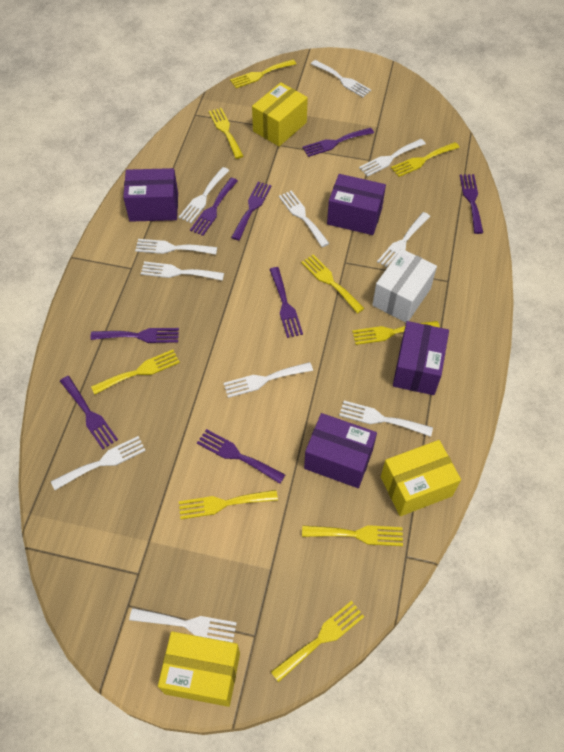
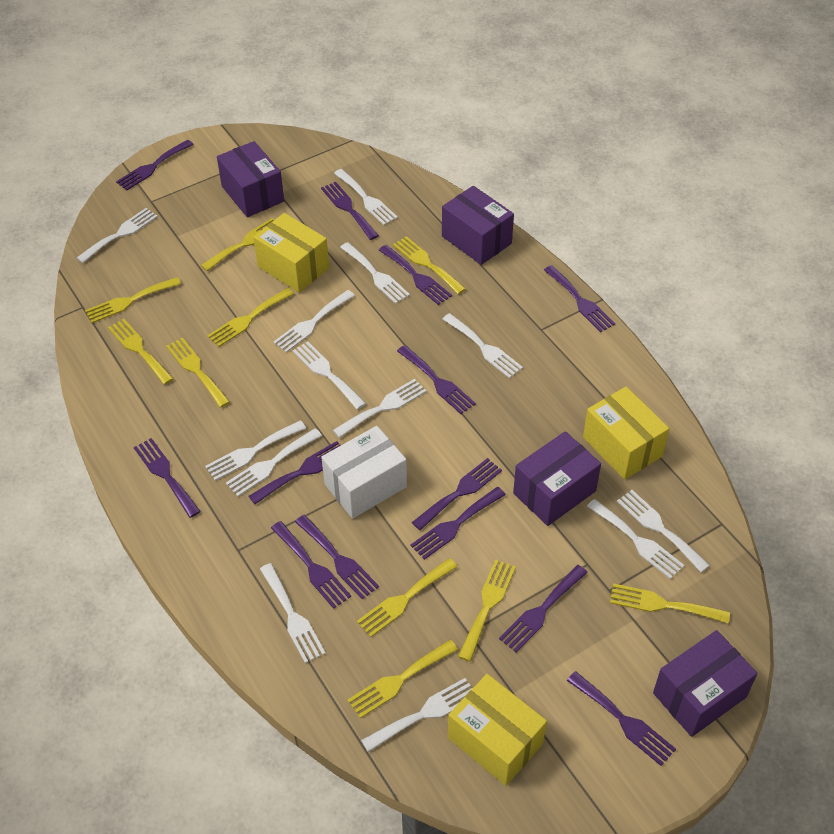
purple fork: 8 -> 13
white fork: 11 -> 13
yellow fork: 9 -> 10

